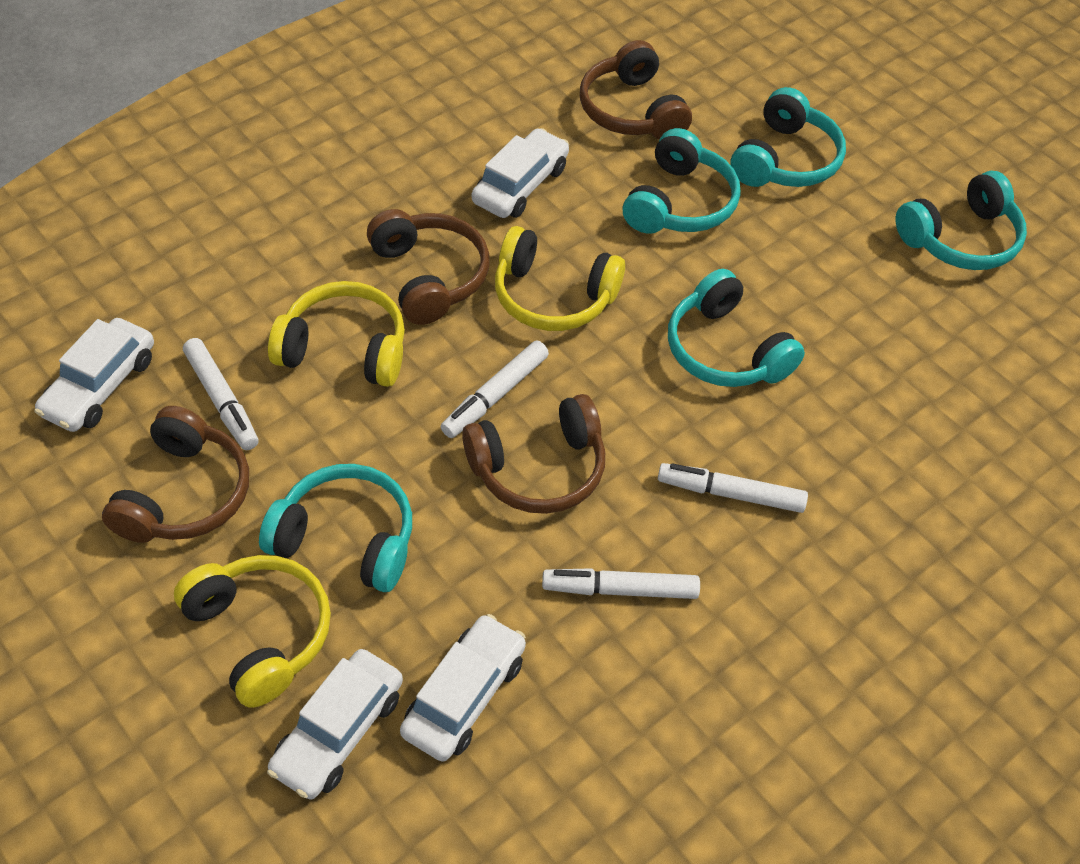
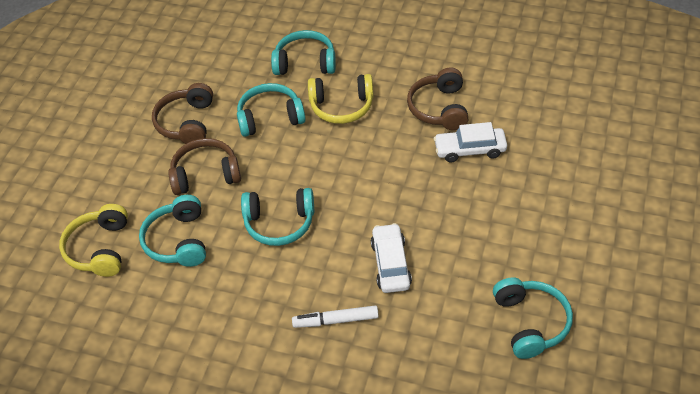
brown headphones: 4 -> 3
white car: 4 -> 2
white marker: 4 -> 1
yellow headphones: 3 -> 2

